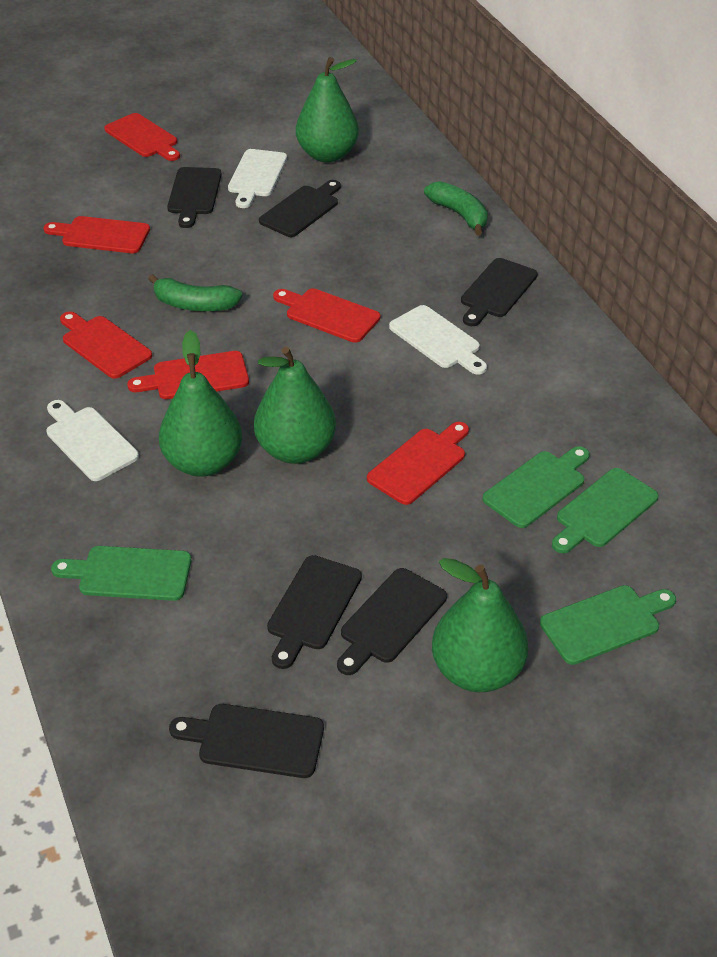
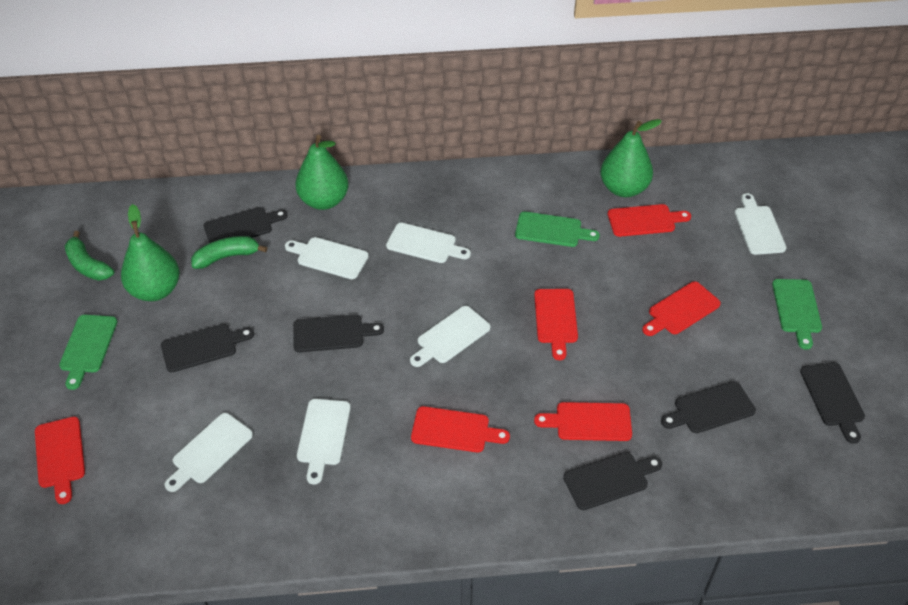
green cutting board: 4 -> 3
green pear: 4 -> 3
white cutting board: 3 -> 6

